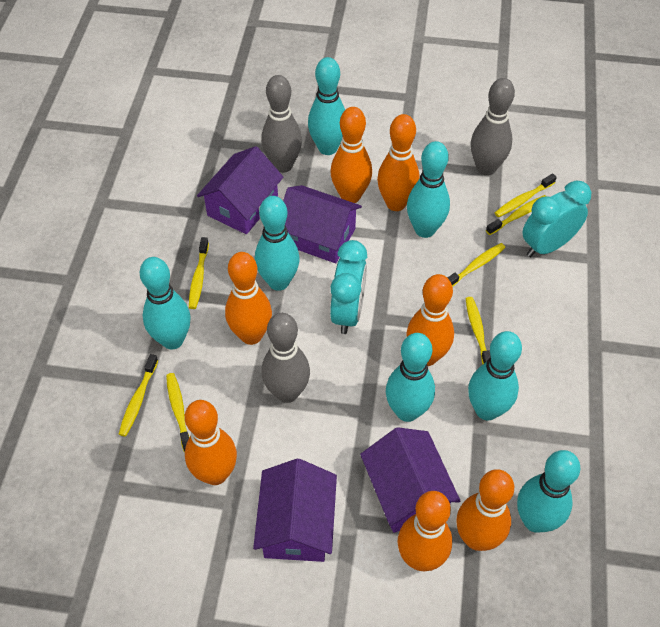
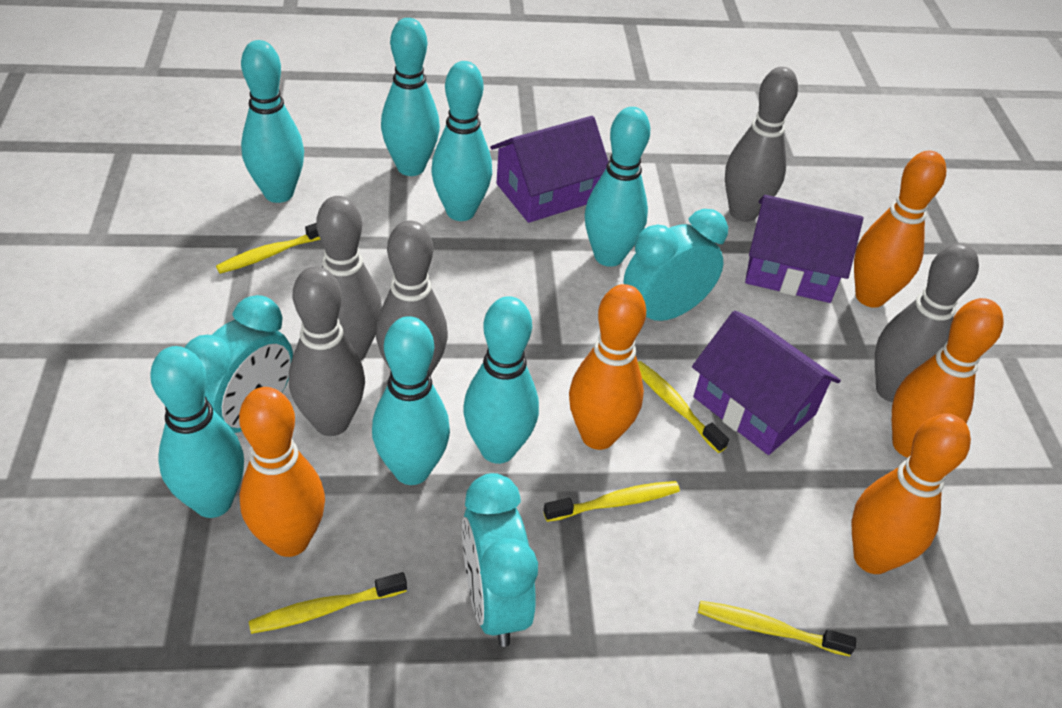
grey bowling pin: 3 -> 5
orange bowling pin: 7 -> 5
purple house: 4 -> 3
turquoise clock: 2 -> 3
yellow toothbrush: 7 -> 5

